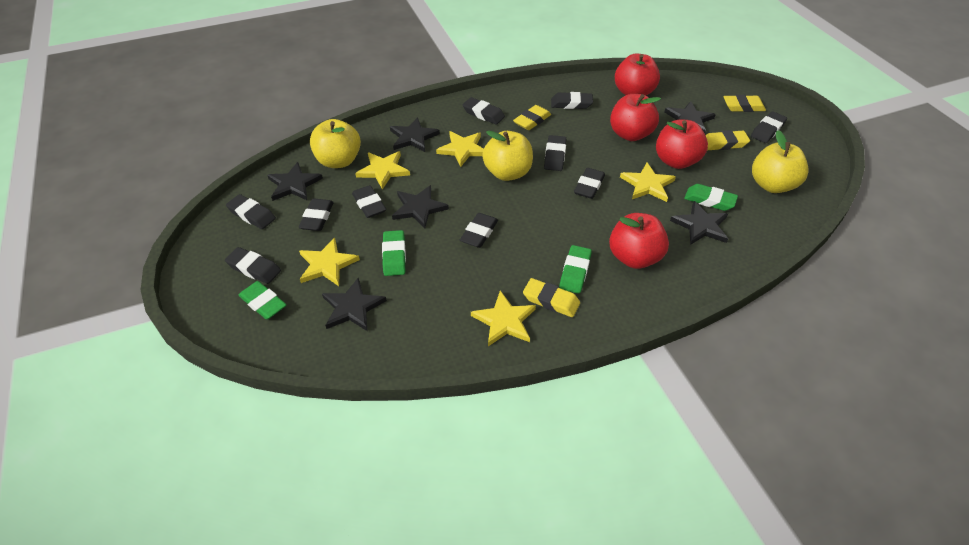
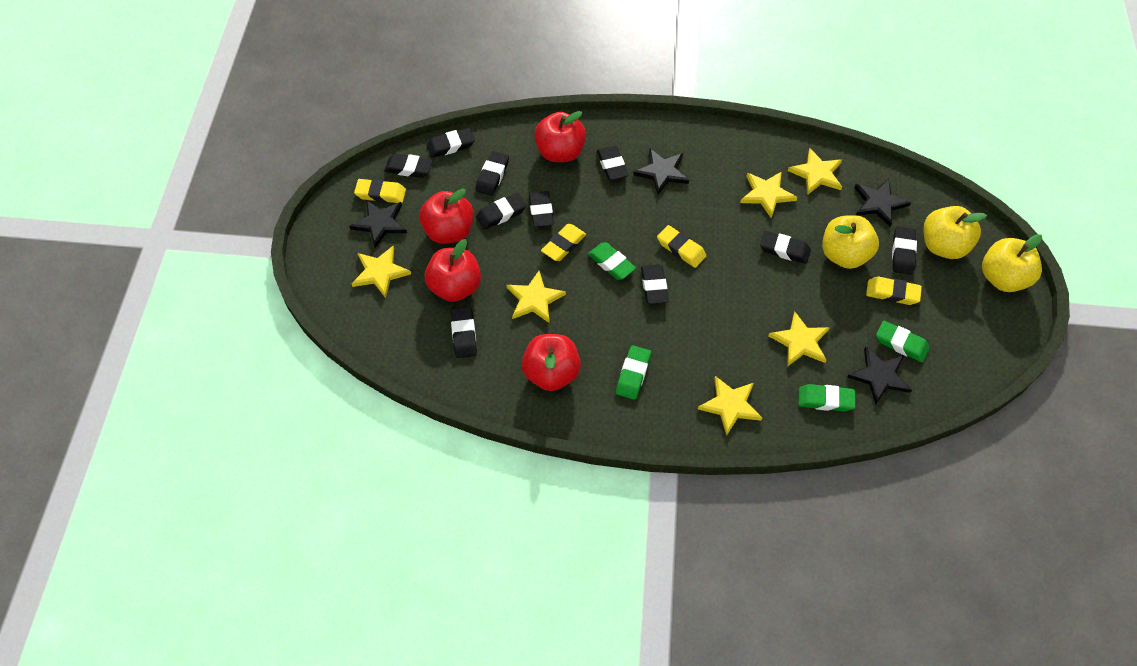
black star: 6 -> 4
yellow star: 5 -> 6

